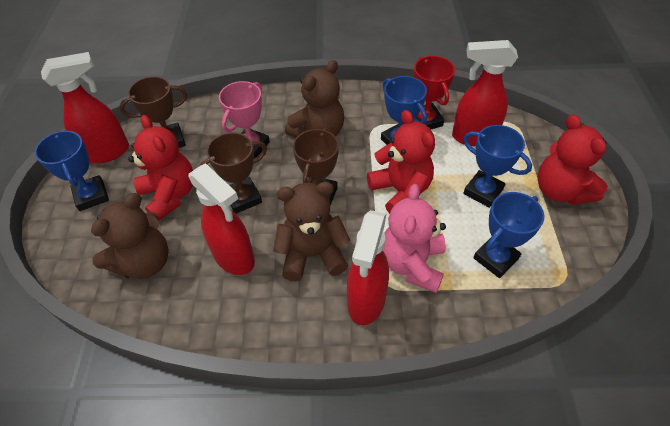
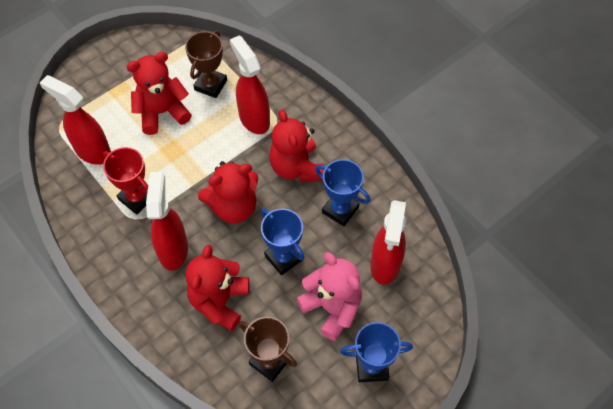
blue trophy: 4 -> 3
brown teddy bear: 3 -> 0
brown trophy: 3 -> 2
pink trophy: 1 -> 0
red teddy bear: 3 -> 4

